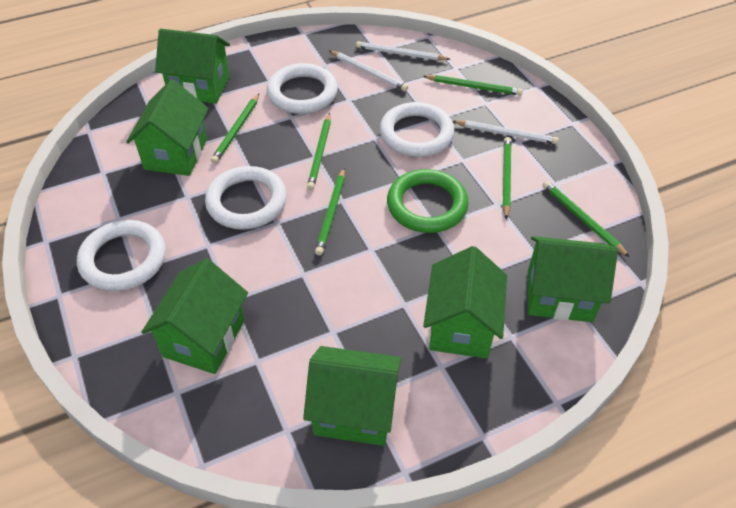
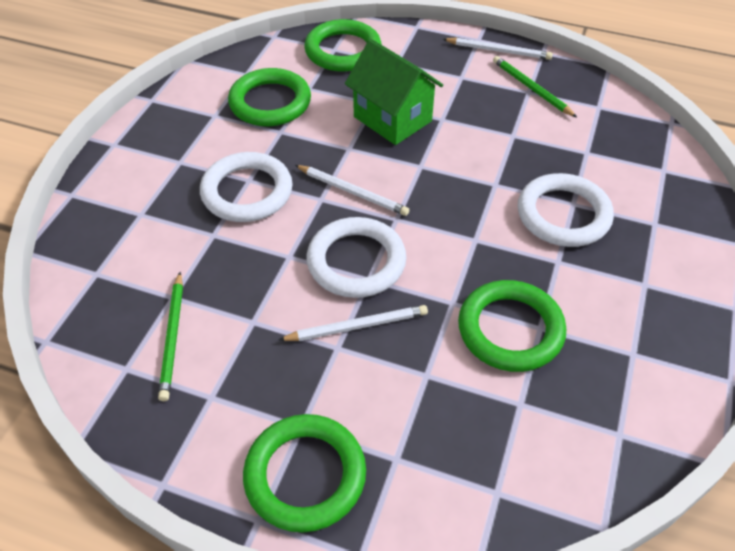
green house: 6 -> 1
green pencil: 6 -> 2
green ring: 1 -> 4
white ring: 4 -> 3

